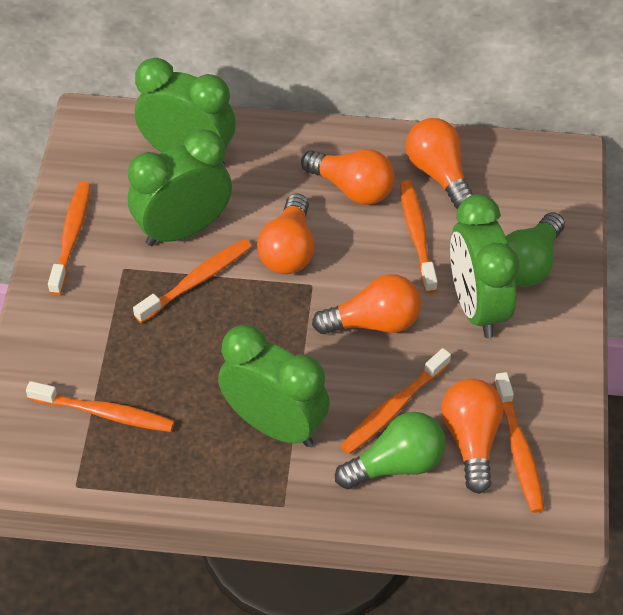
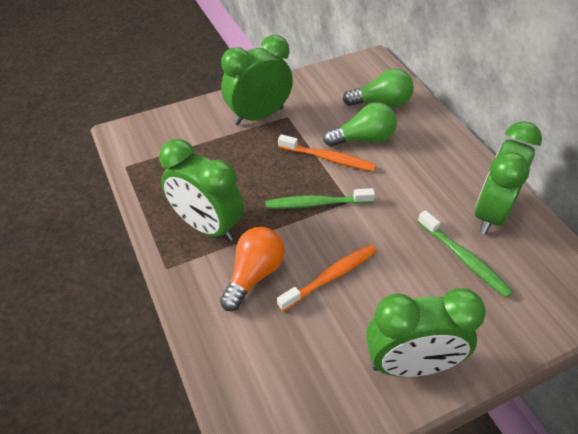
green toothbrush: 0 -> 2
orange light bulb: 5 -> 1
orange toothbrush: 6 -> 2

